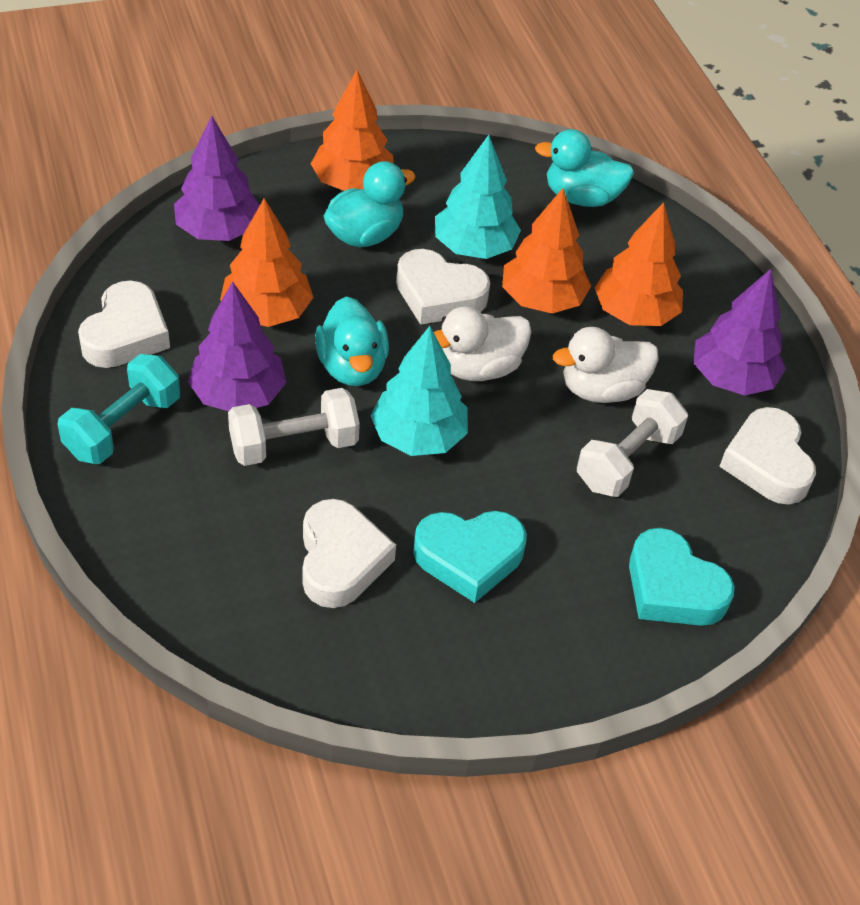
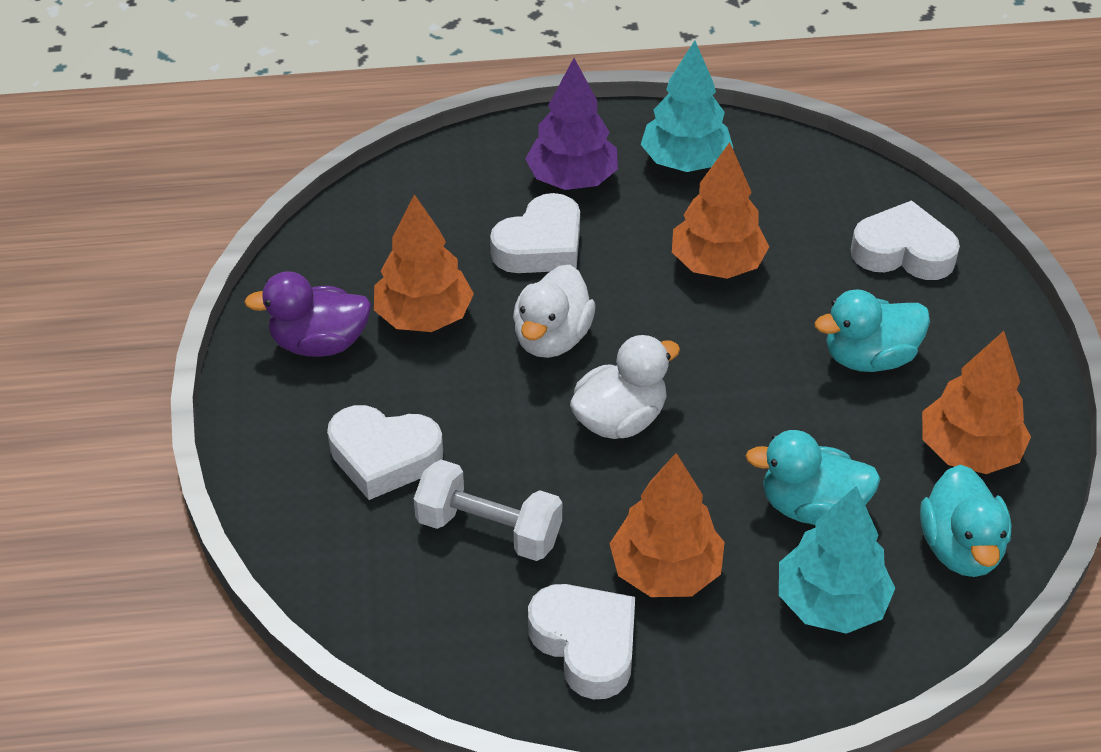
purple duck: 0 -> 1
purple tree: 3 -> 1
turquoise dumbbell: 1 -> 0
turquoise heart: 2 -> 0
white dumbbell: 2 -> 1

